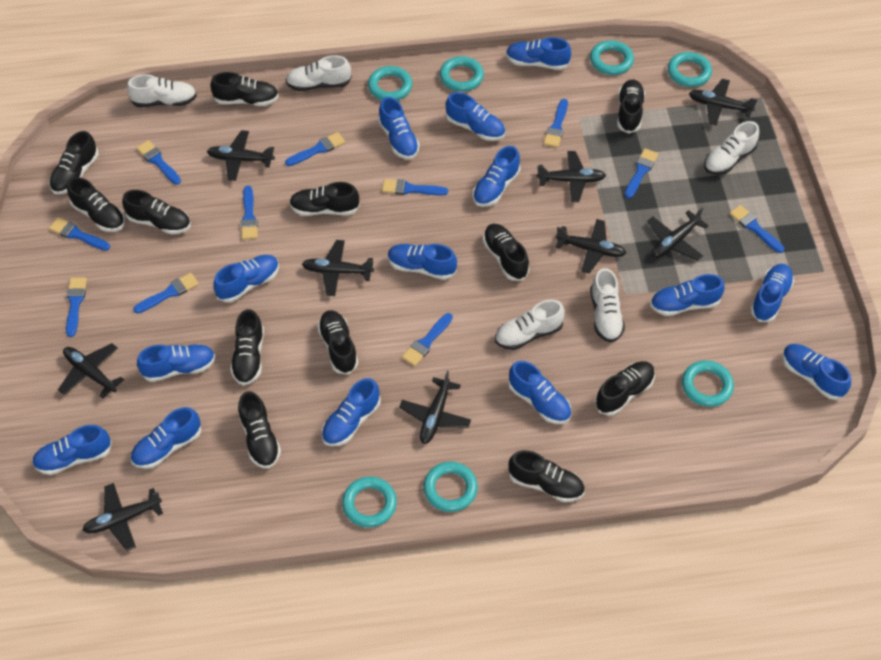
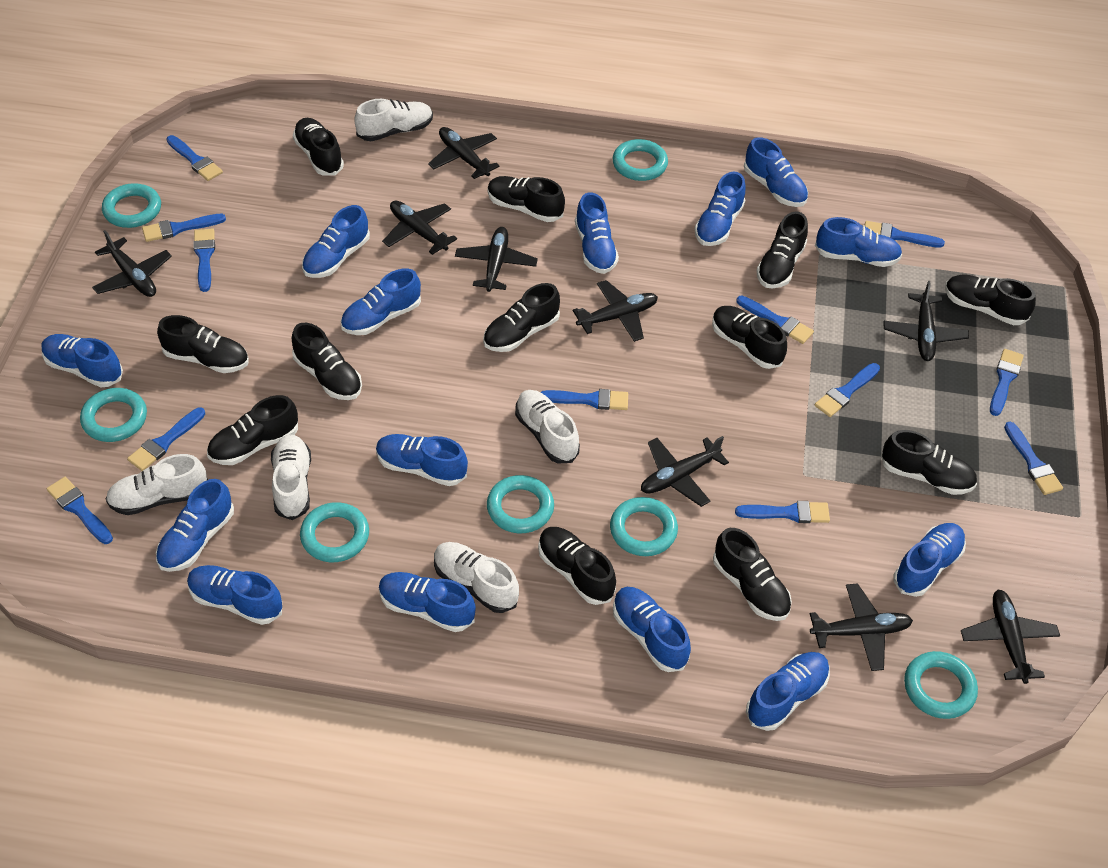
blue brush: 11 -> 12

